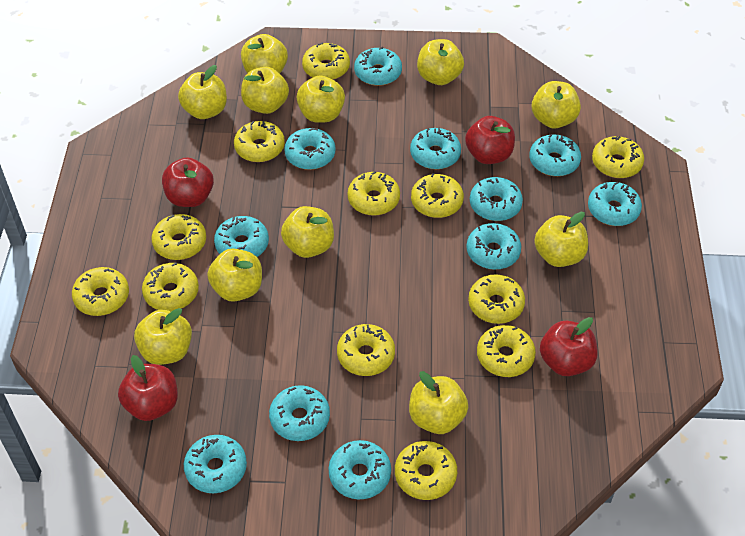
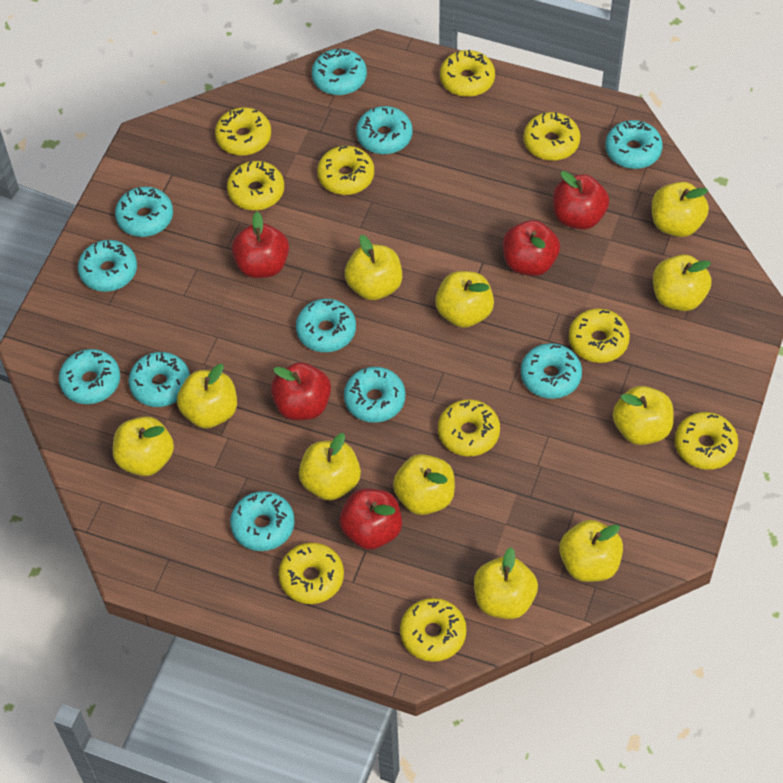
red apple: 4 -> 5
yellow donut: 12 -> 10

